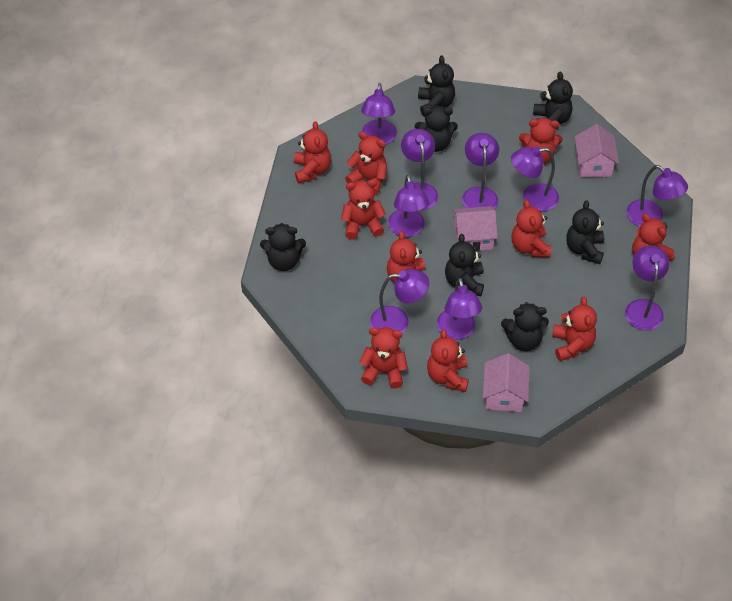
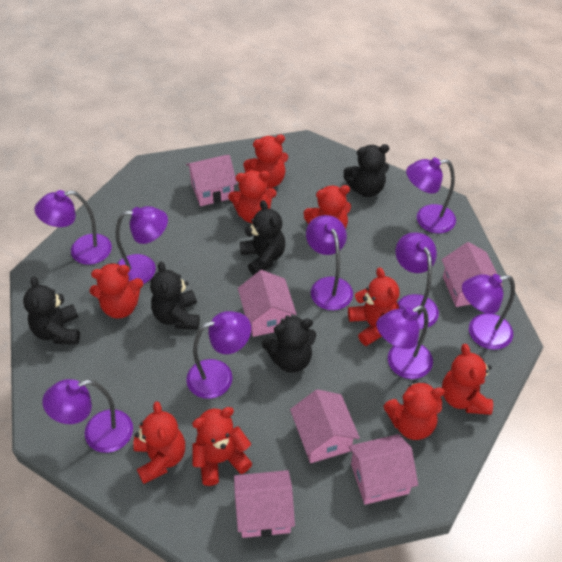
black teddy bear: 7 -> 5
pink house: 3 -> 6
red teddy bear: 10 -> 9

